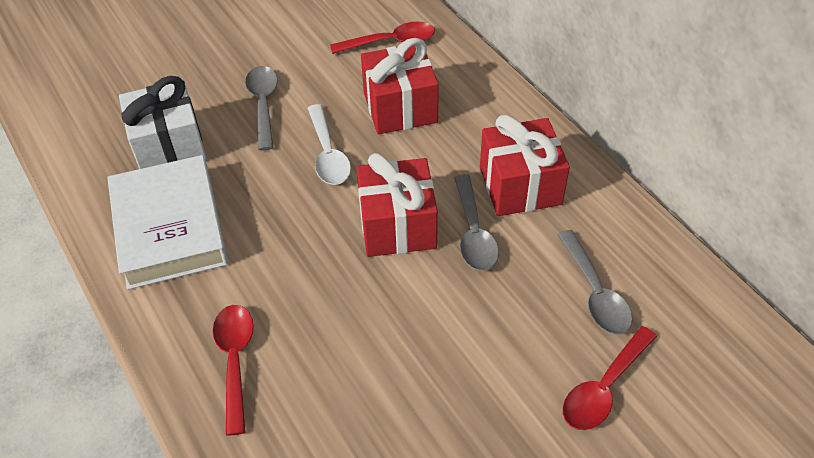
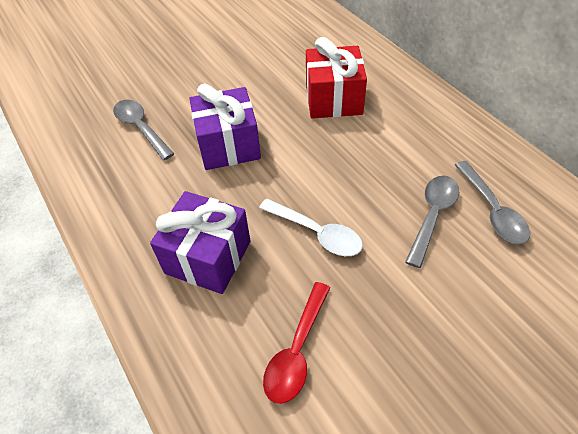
purple gift: 0 -> 2
red gift: 3 -> 1
red spoon: 3 -> 1
white book: 1 -> 0
white gift: 1 -> 0

